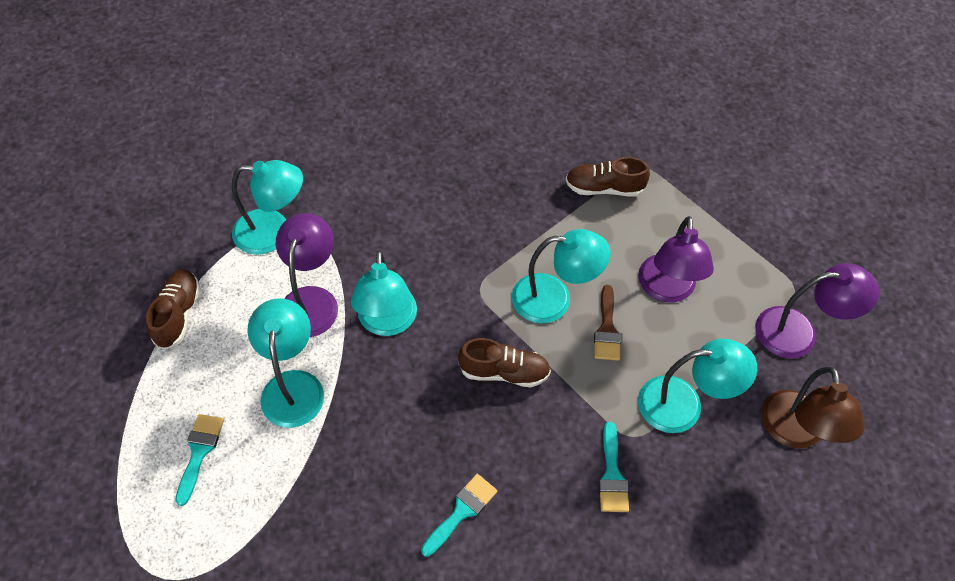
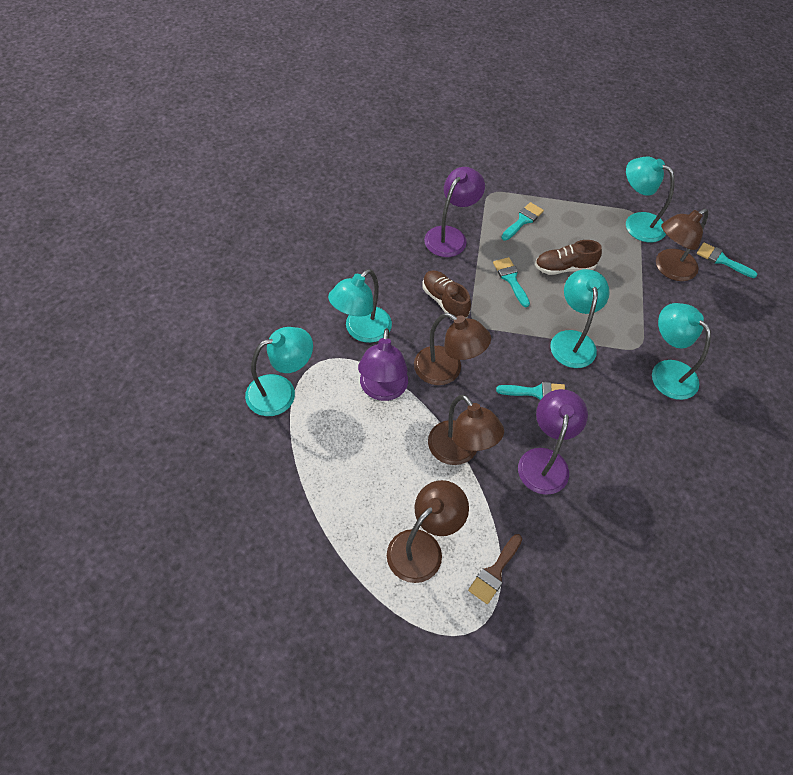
brown lamp: 1 -> 4
brown shoe: 3 -> 2
turquoise brush: 3 -> 4

